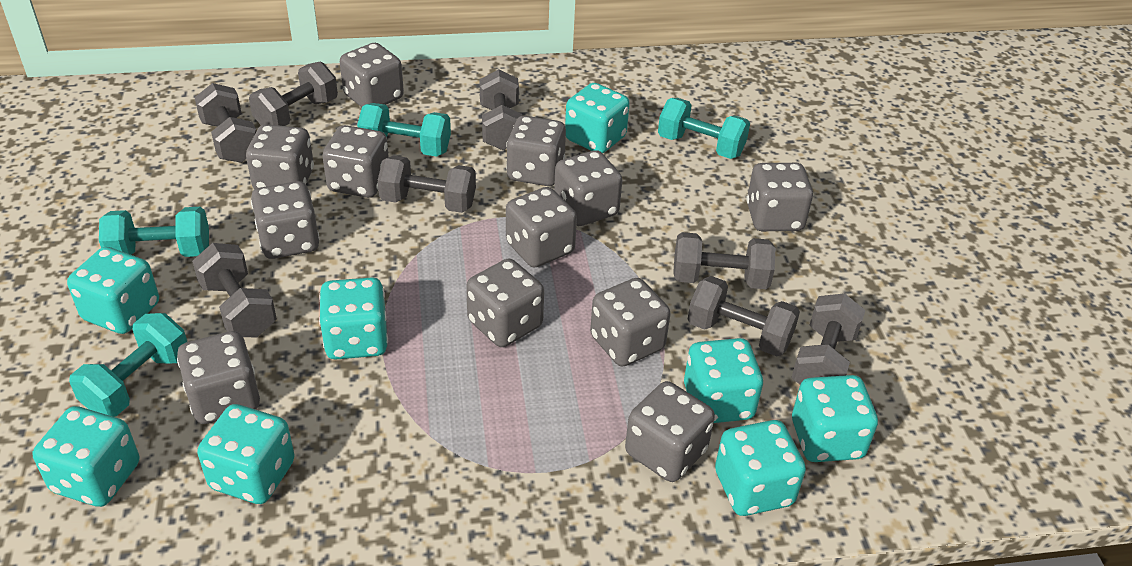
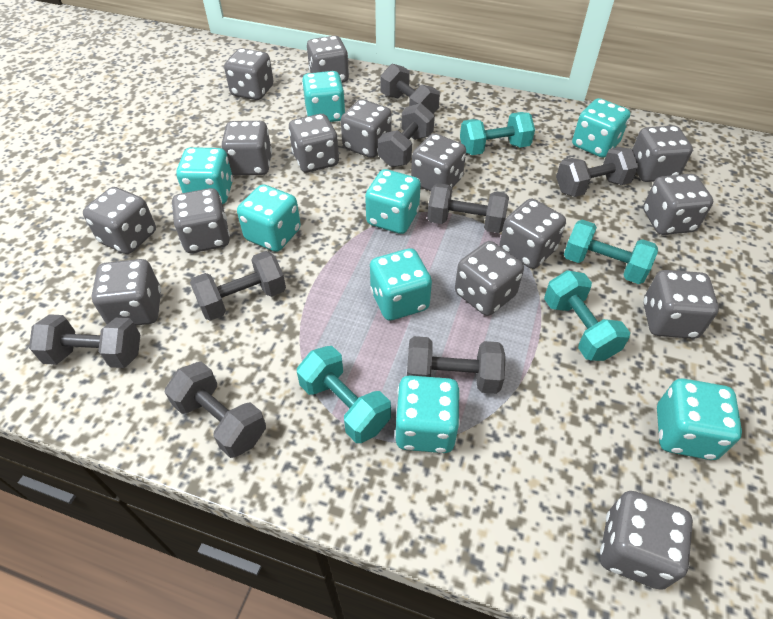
grey dice: 12 -> 15

